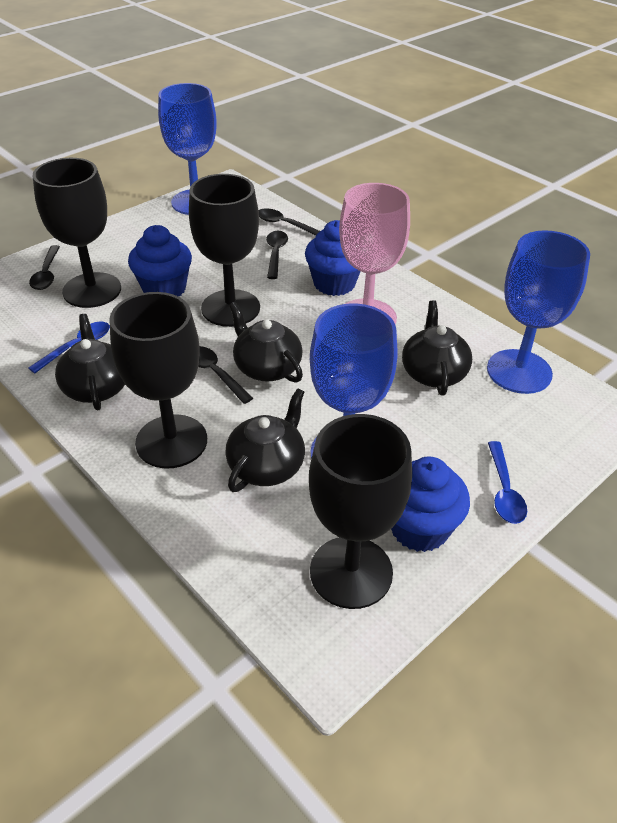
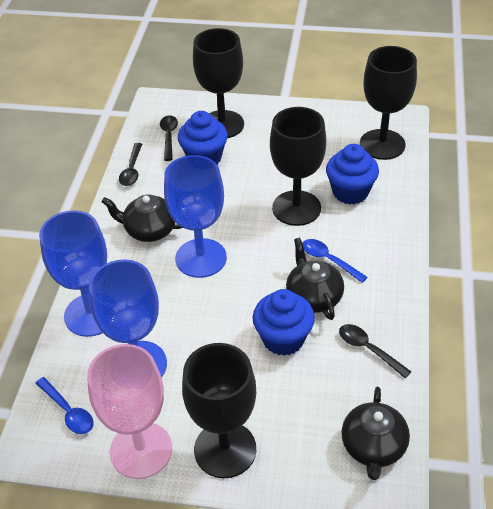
black spoon: 4 -> 3
black teapot: 4 -> 3

